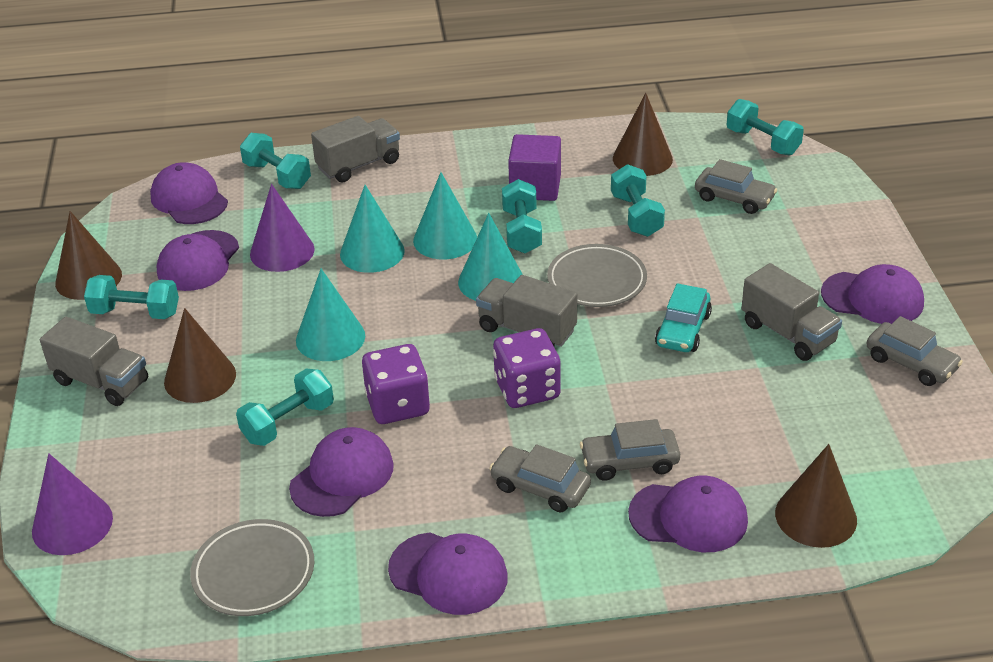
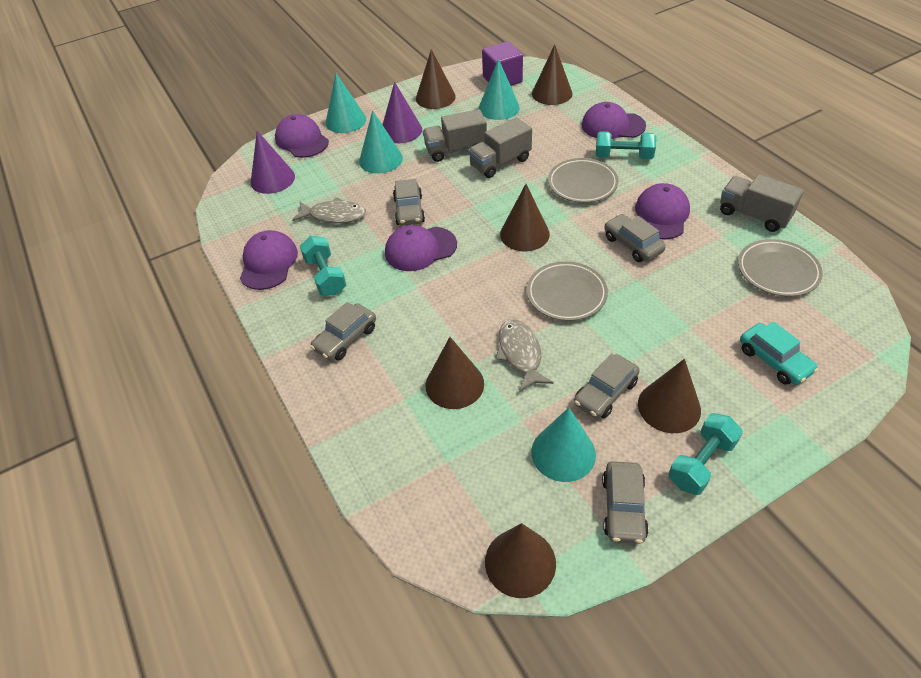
brown cone: 4 -> 6
grey car: 4 -> 5
grey fish: 0 -> 2
grey plate: 2 -> 3
grey truck: 4 -> 3
purple cap: 6 -> 5
purple dice: 2 -> 0
turquoise dumbbell: 6 -> 3

